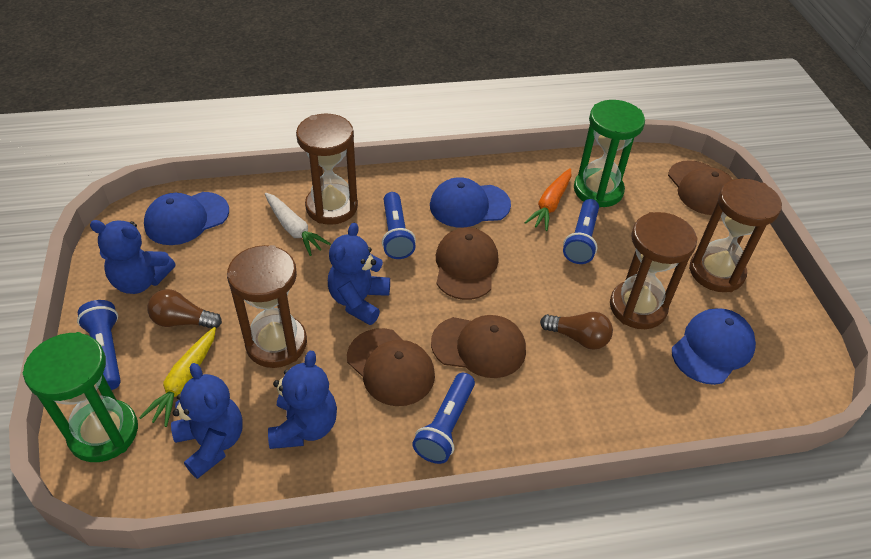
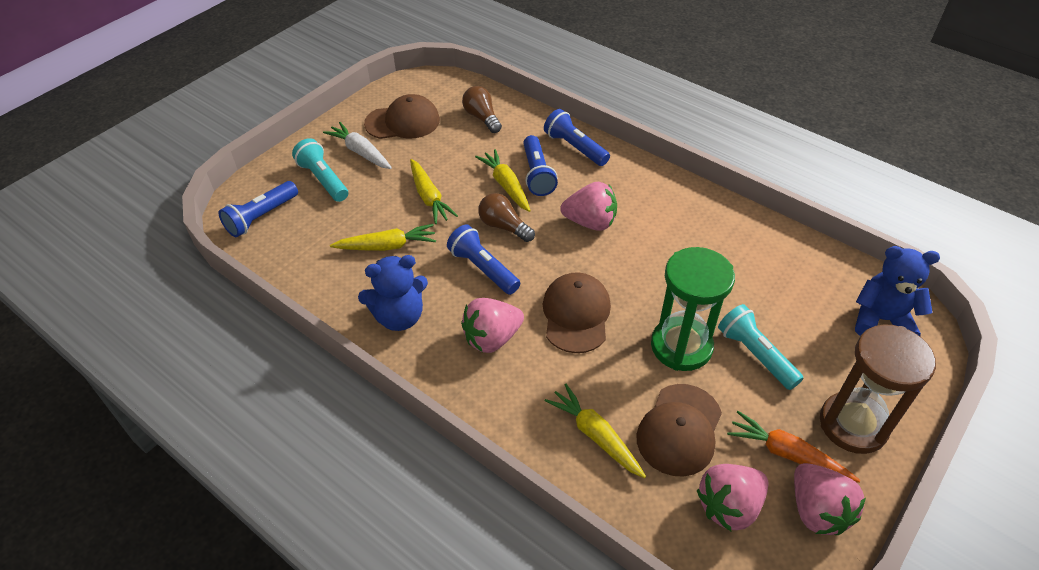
blue cap: 3 -> 0
blue teddy bear: 4 -> 2
brown cap: 4 -> 3
brown hourglass: 4 -> 1
green hourglass: 2 -> 1
pink strawberry: 0 -> 4
turquoise flashlight: 0 -> 2
yellow carrot: 1 -> 4

